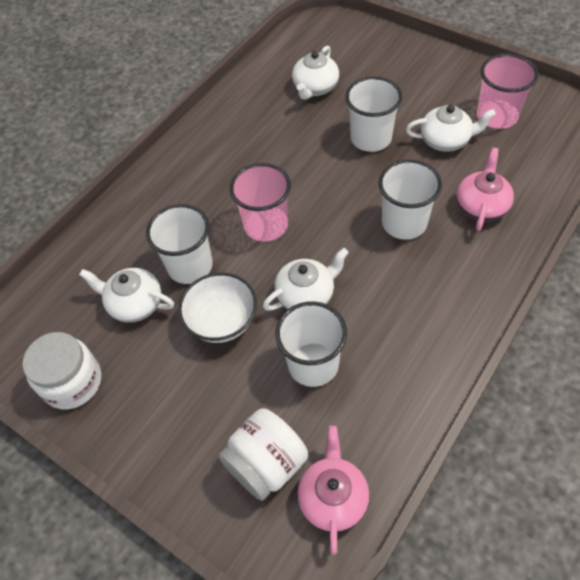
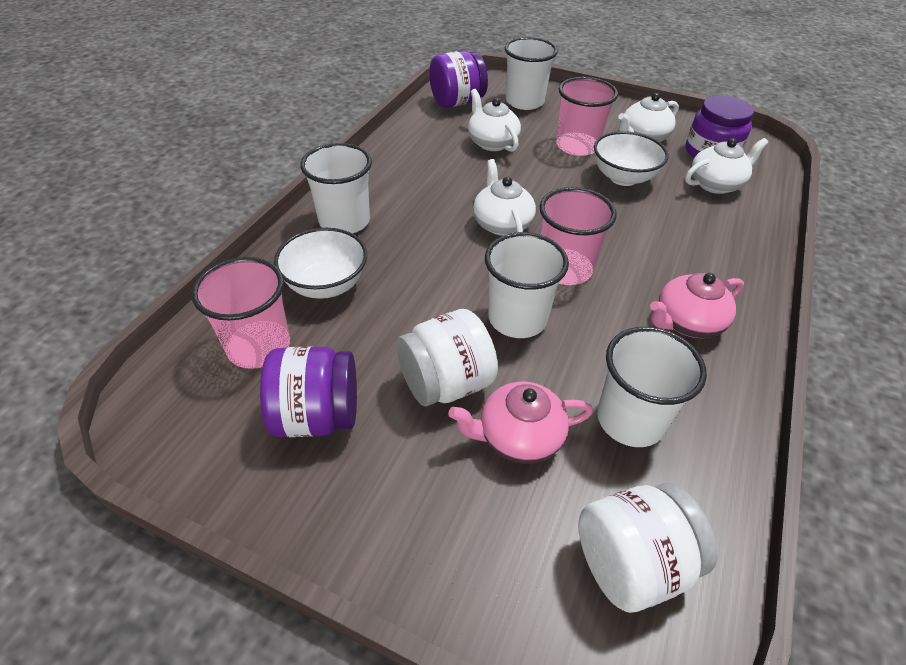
pink cup: 2 -> 3
purple jar: 0 -> 3
white bowl: 1 -> 2

